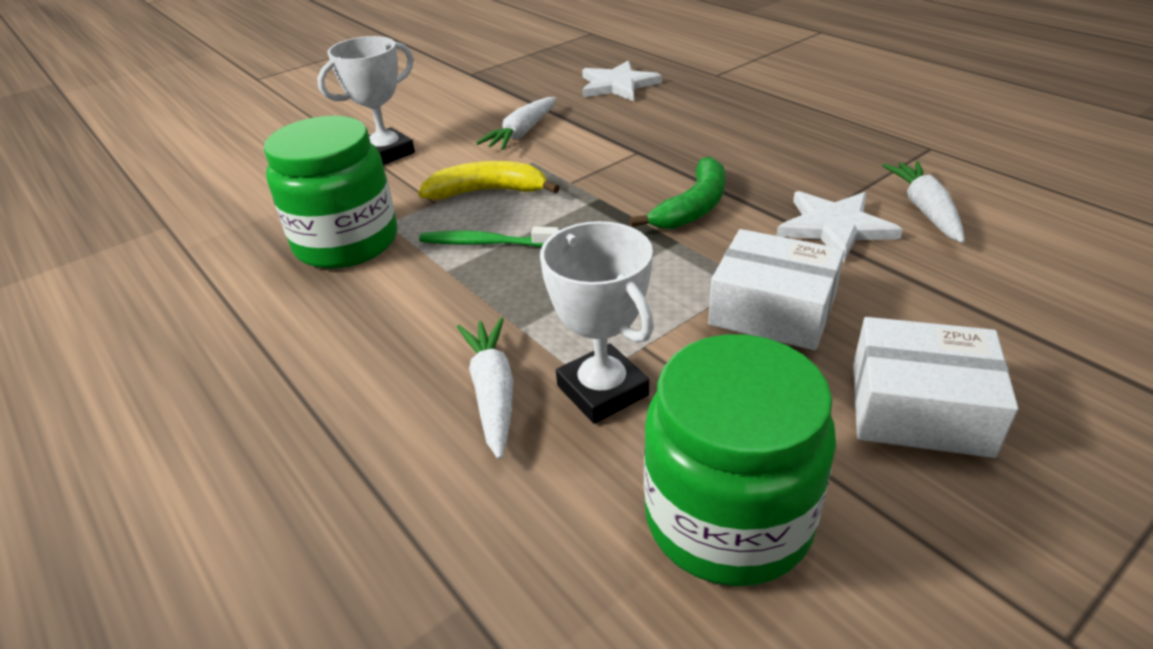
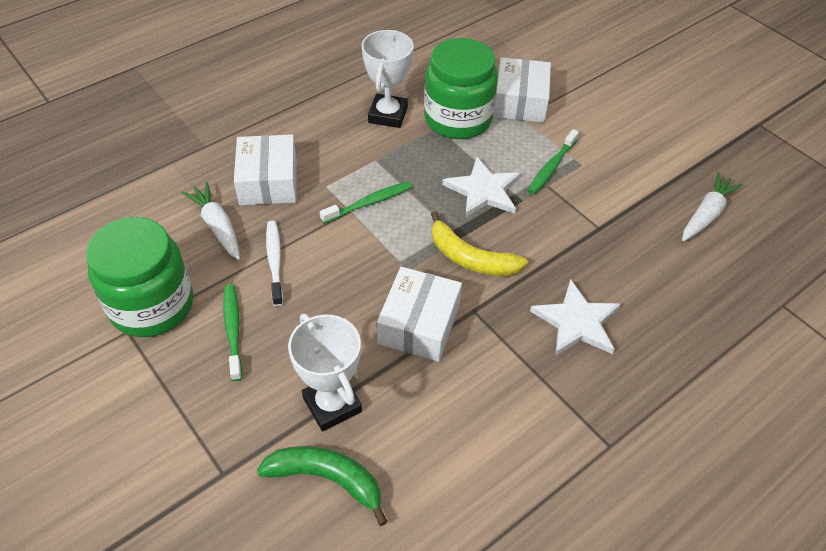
green toothbrush: 1 -> 3
white box: 2 -> 3
white carrot: 3 -> 2
white toothbrush: 0 -> 1

